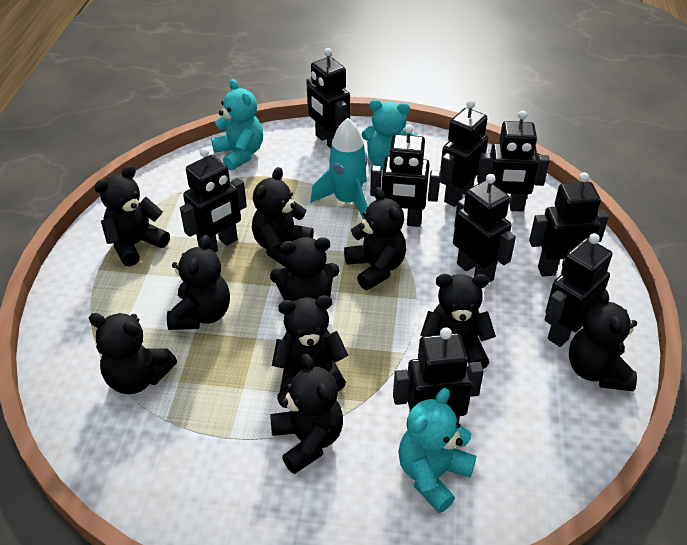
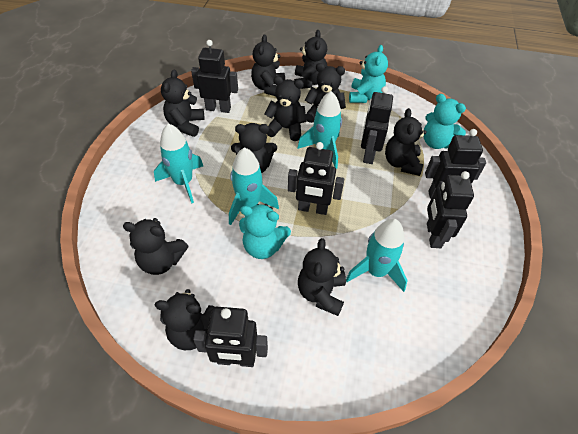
black robot: 9 -> 6
turquoise rocket: 1 -> 4

